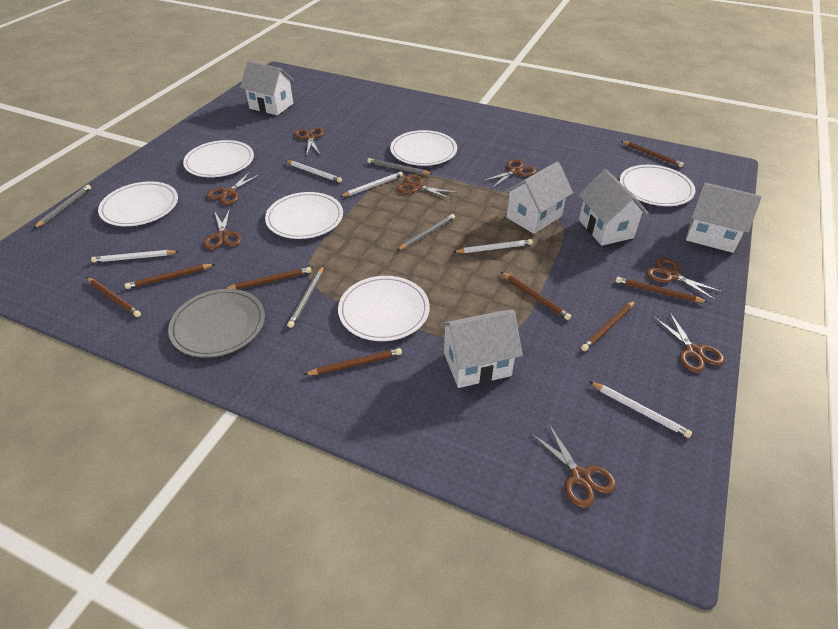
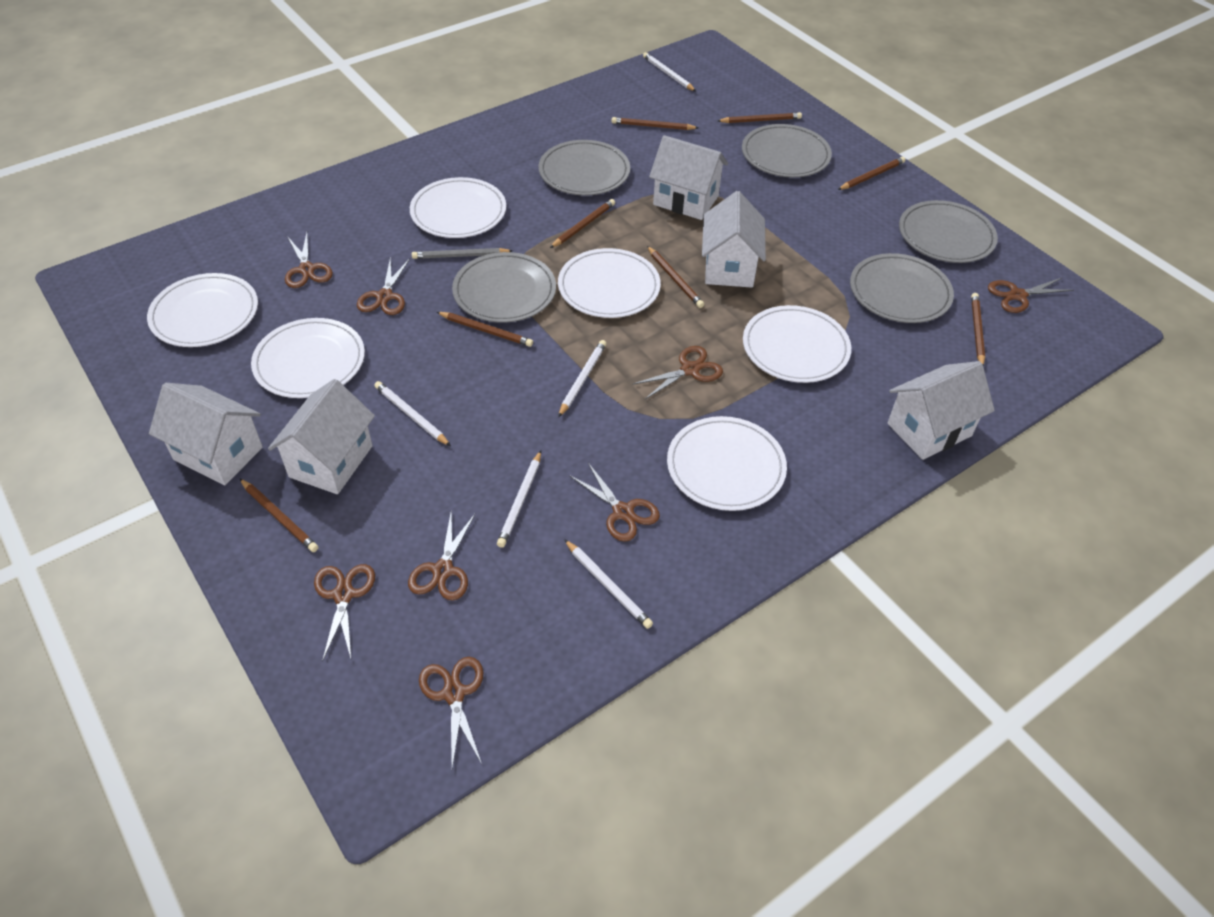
grey pencil: 4 -> 1
grey plate: 1 -> 5

